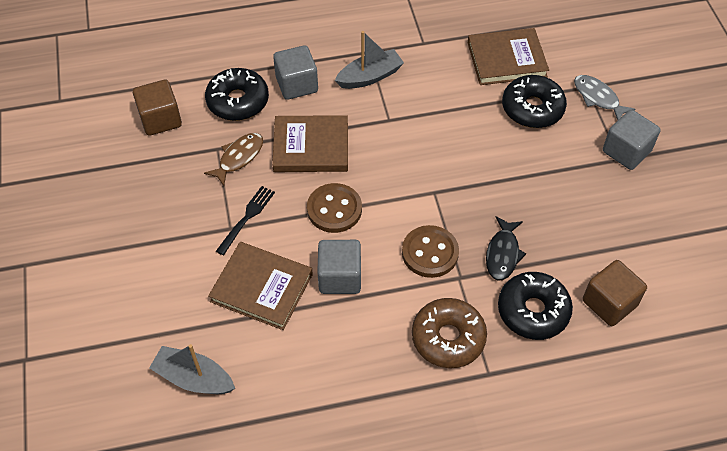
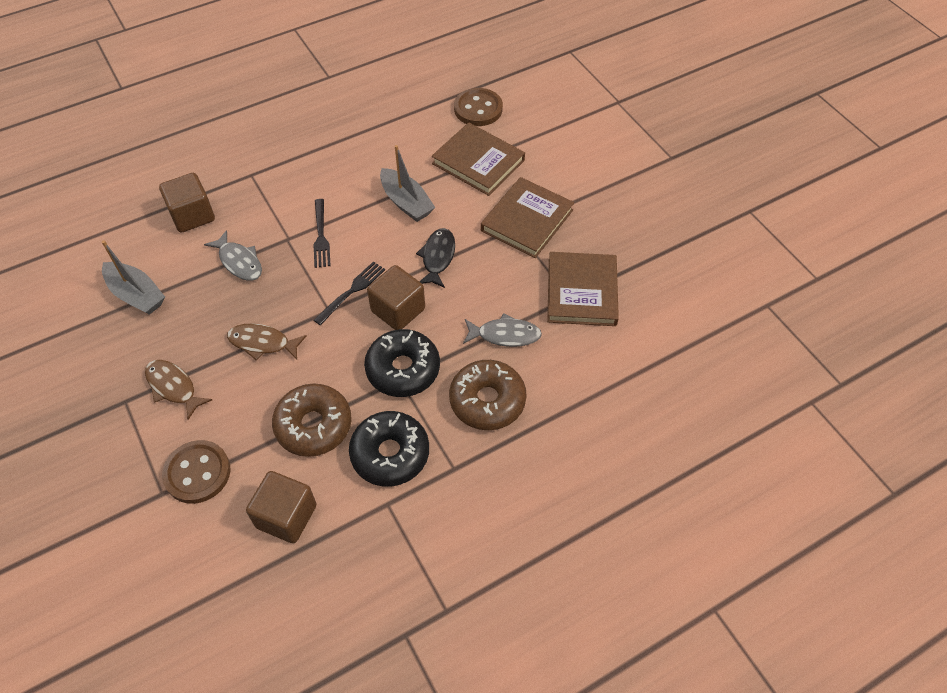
black donut: 3 -> 2
black fork: 1 -> 2
brown cube: 2 -> 3
brown donut: 1 -> 2
brown fish: 1 -> 2
grey cube: 3 -> 0
grey fish: 1 -> 2

